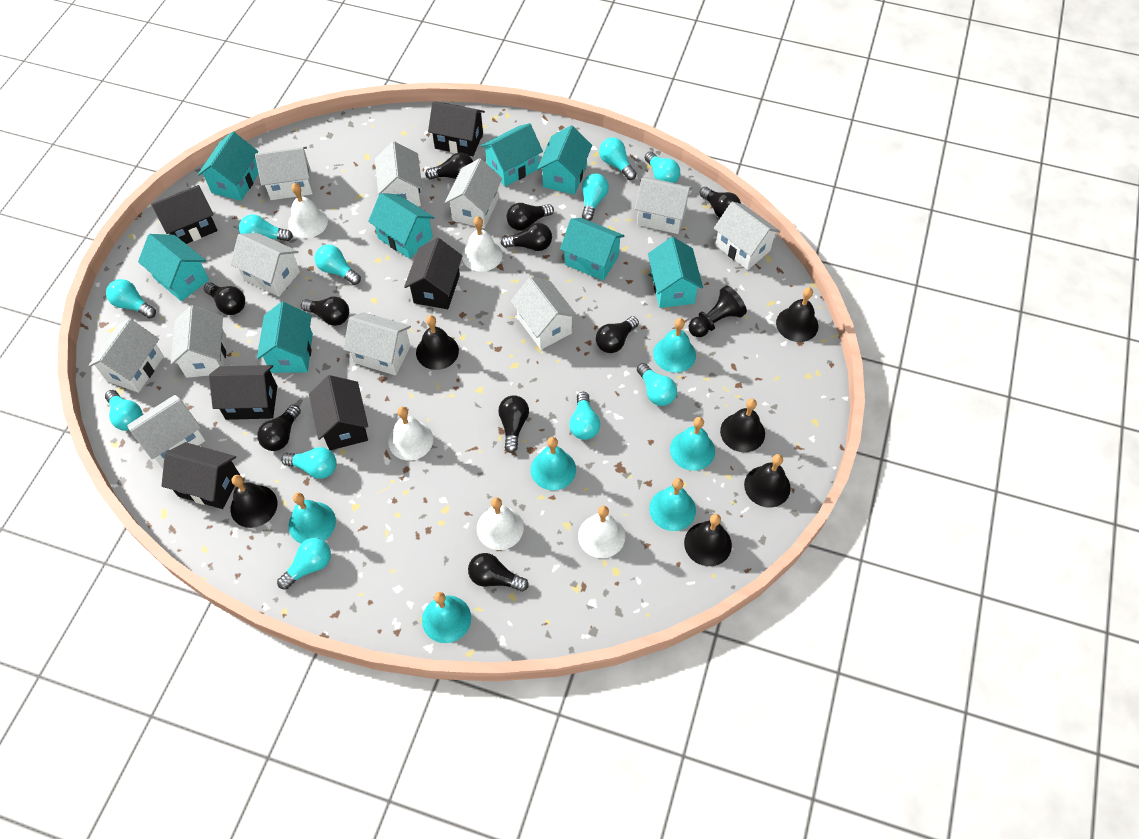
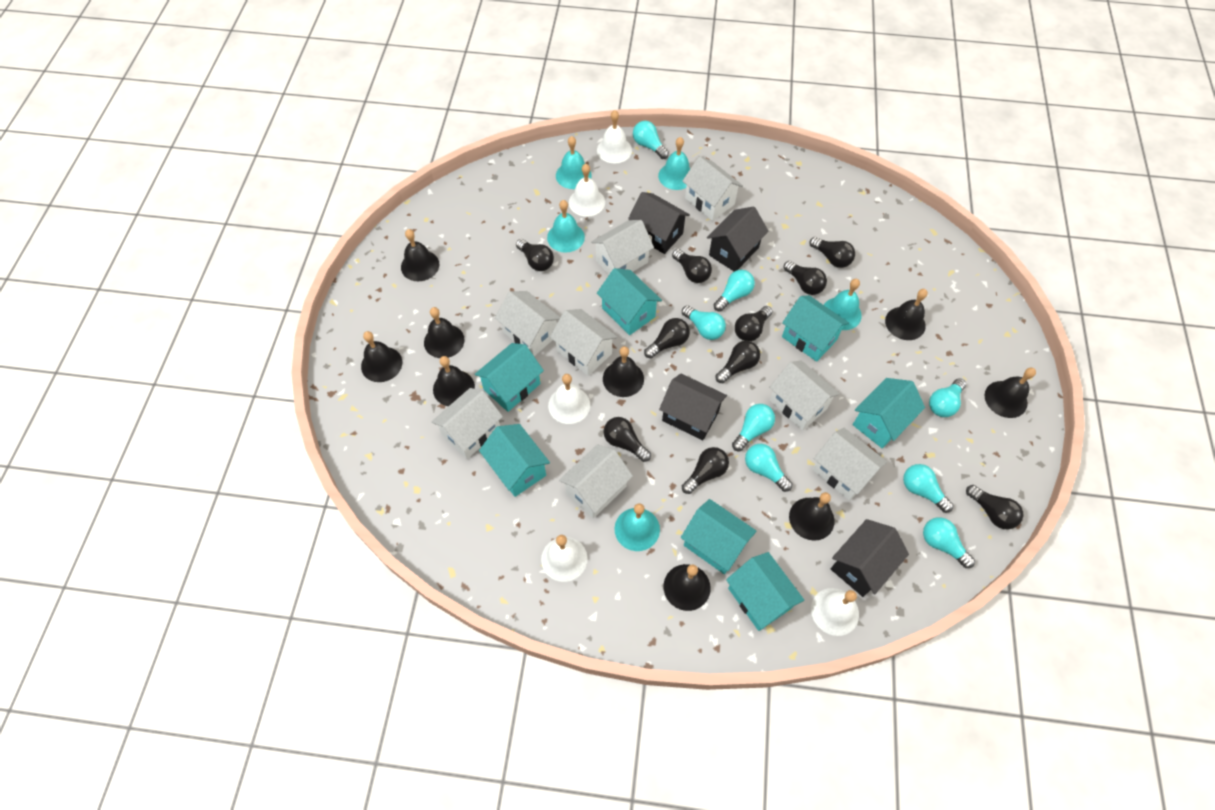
black bell: 6 -> 9
black house: 6 -> 4
black pawn: 1 -> 0
turquoise bell: 6 -> 5
turquoise house: 8 -> 7
turquoise light bulb: 11 -> 8
white house: 11 -> 8

